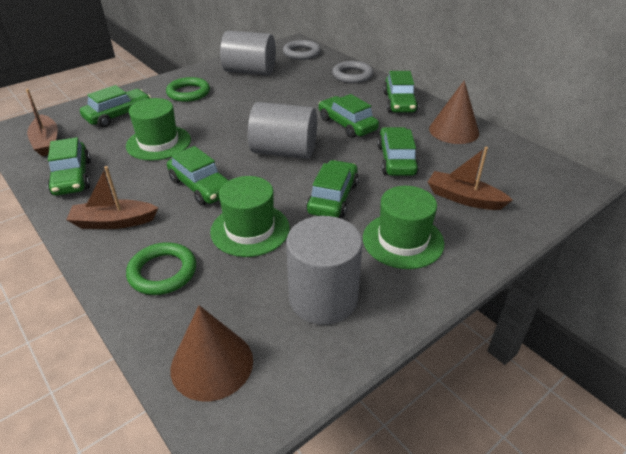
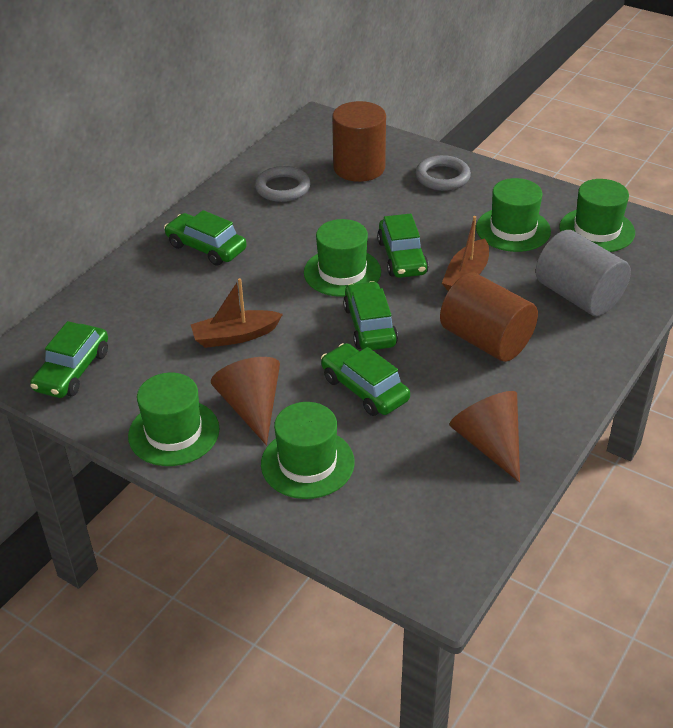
brown boat: 3 -> 2
brown cylinder: 0 -> 2
green car: 7 -> 5
green hat: 3 -> 5
green ring: 2 -> 0
grey cylinder: 3 -> 1

